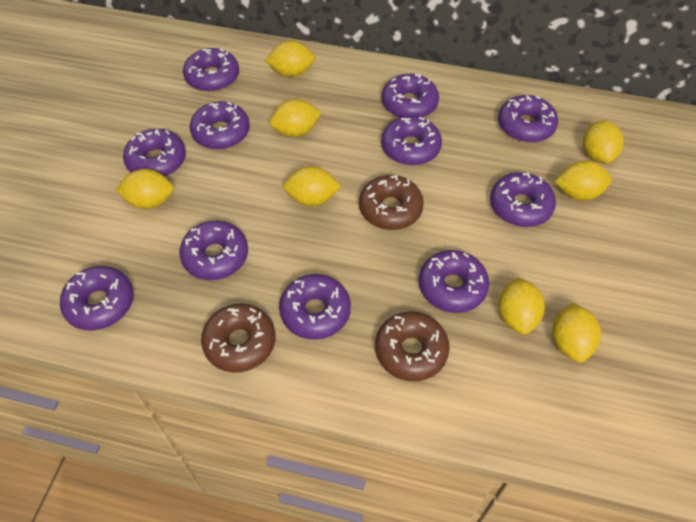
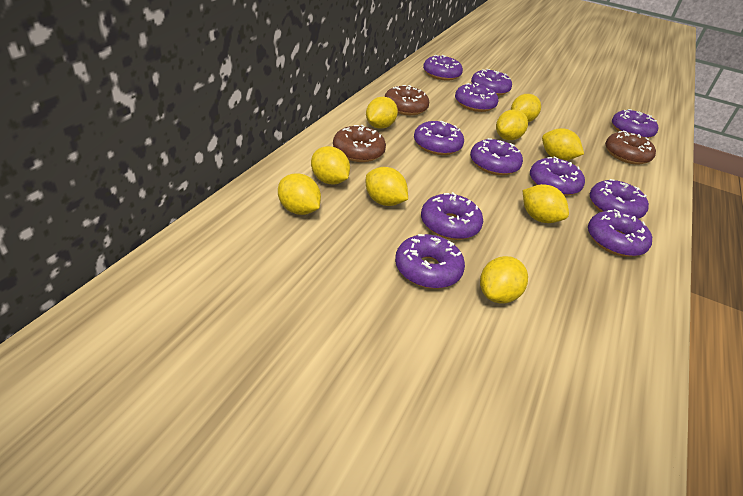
yellow lemon: 8 -> 9

